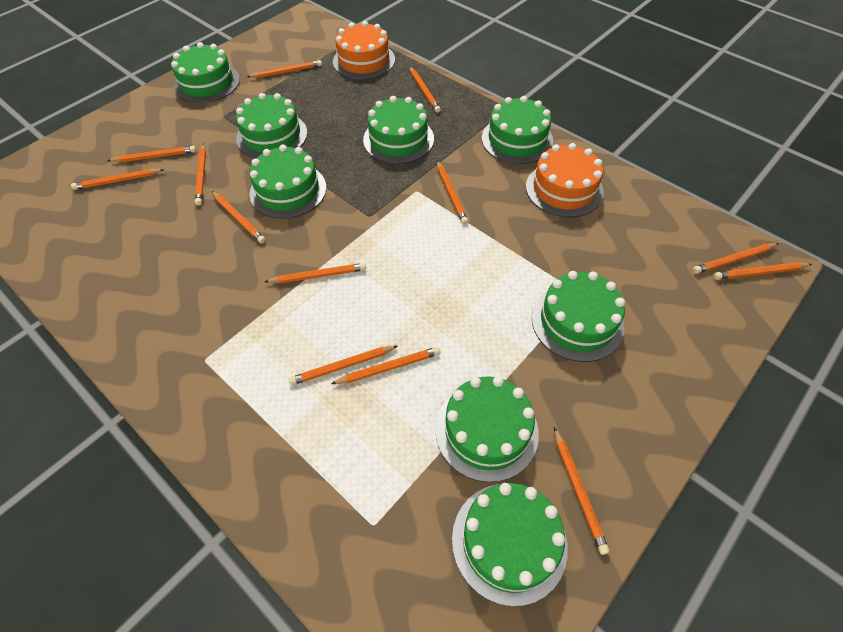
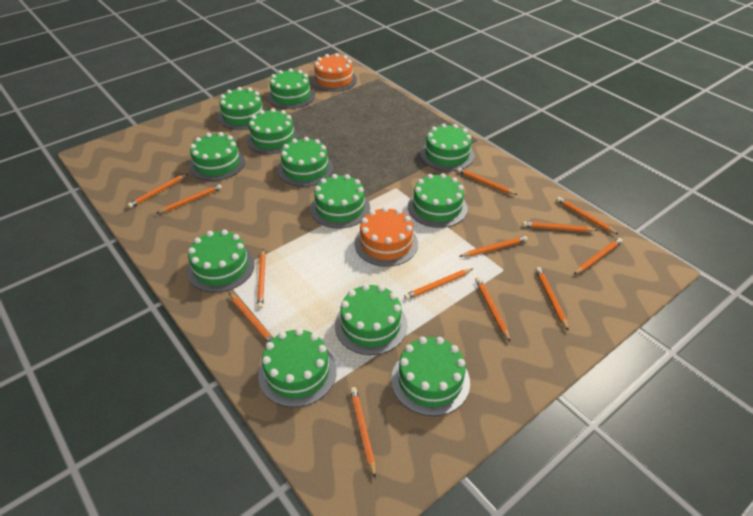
green cake: 8 -> 12

